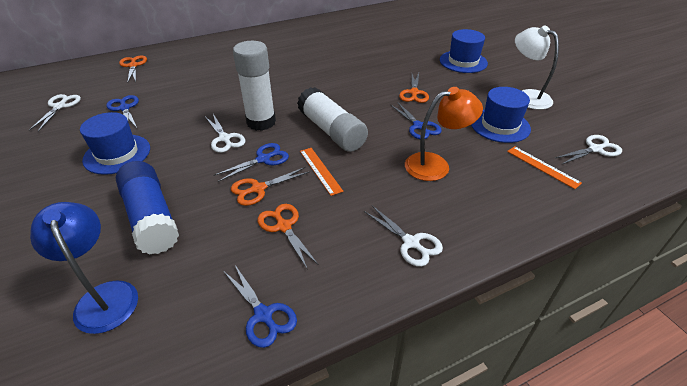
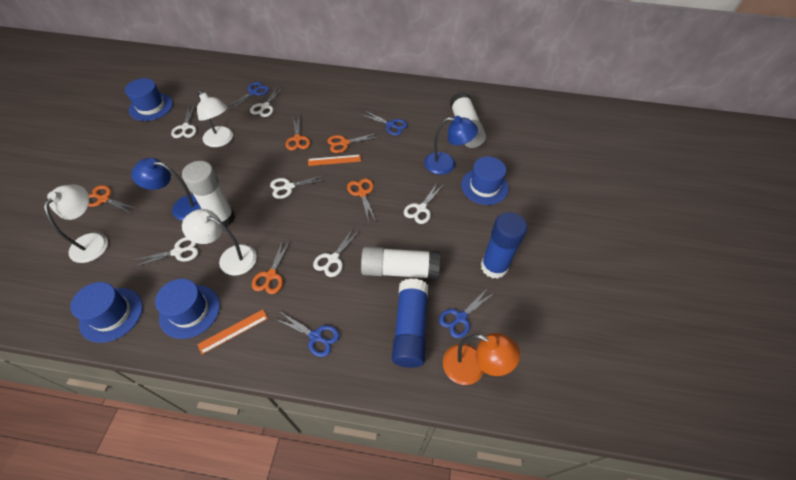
blue glue stick: 1 -> 2
blue hat: 3 -> 4
blue lamp: 1 -> 2
orange scissors: 4 -> 5
white glue stick: 2 -> 3
white lamp: 1 -> 3
white scissors: 4 -> 6

